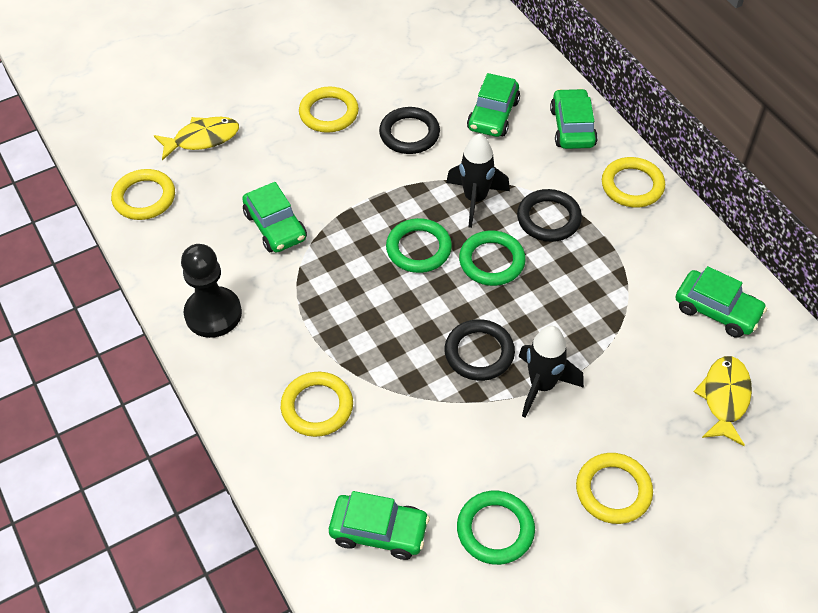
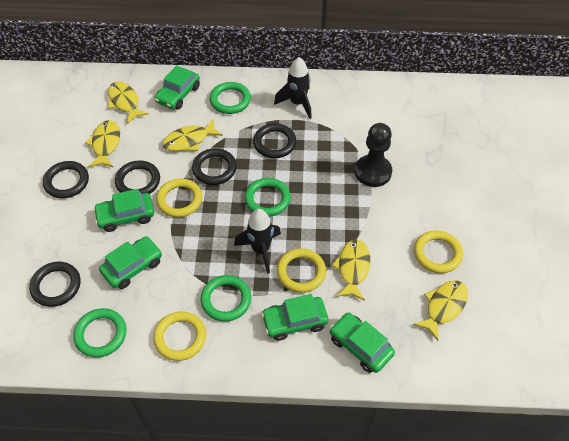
black ring: 3 -> 5
green ring: 3 -> 4
yellow fish: 2 -> 5
yellow ring: 5 -> 4

